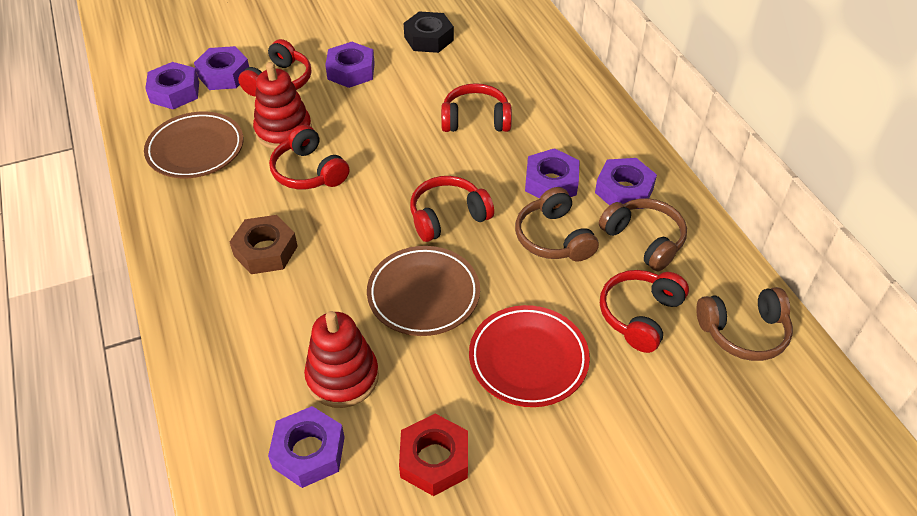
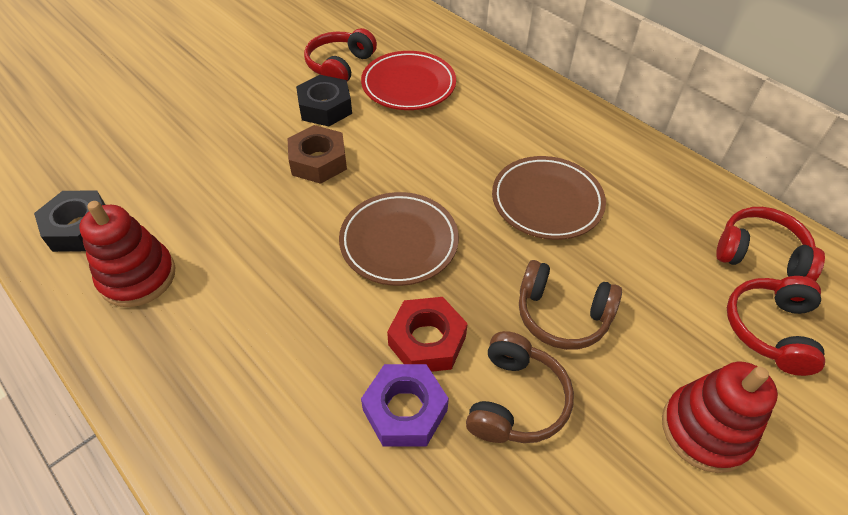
black nut: 1 -> 2
brown headphones: 3 -> 2
purple nut: 6 -> 1
red headphones: 5 -> 3

